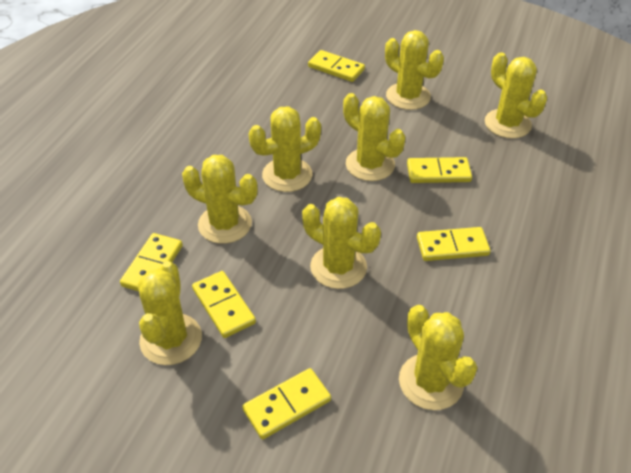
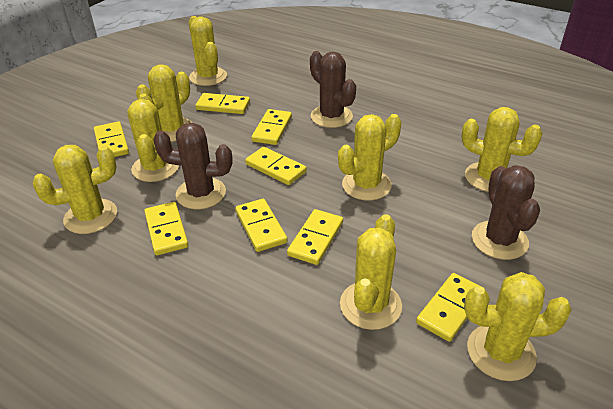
brown cactus: 0 -> 3
yellow domino: 6 -> 8

